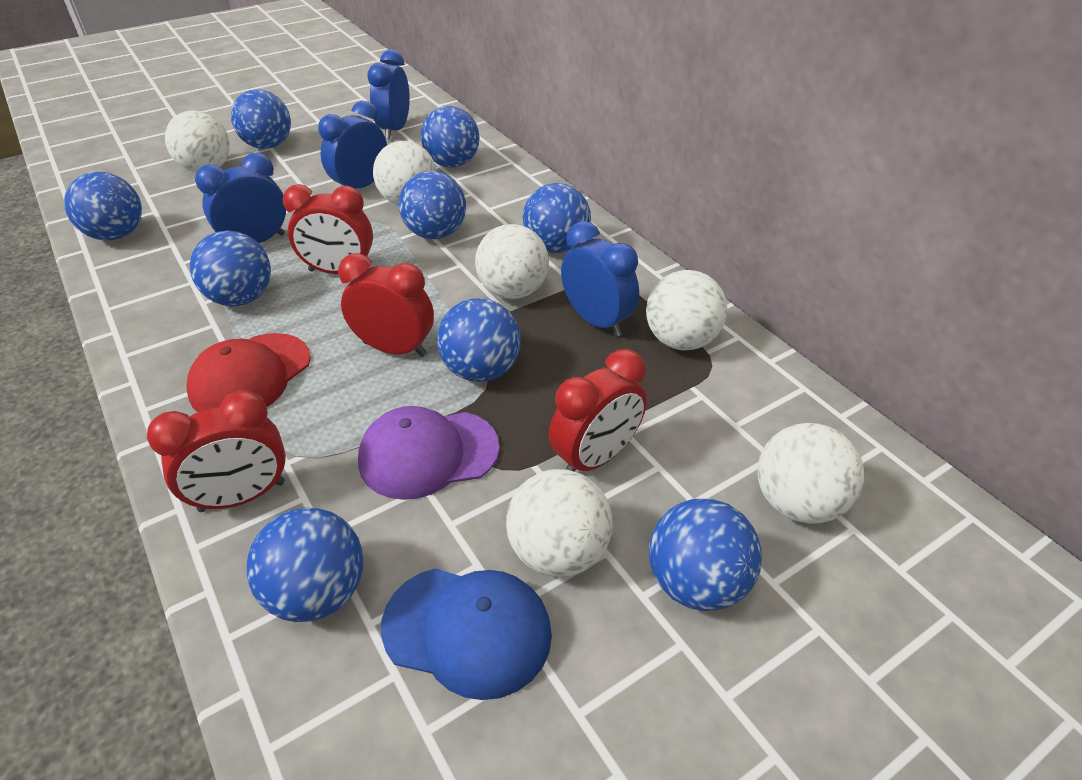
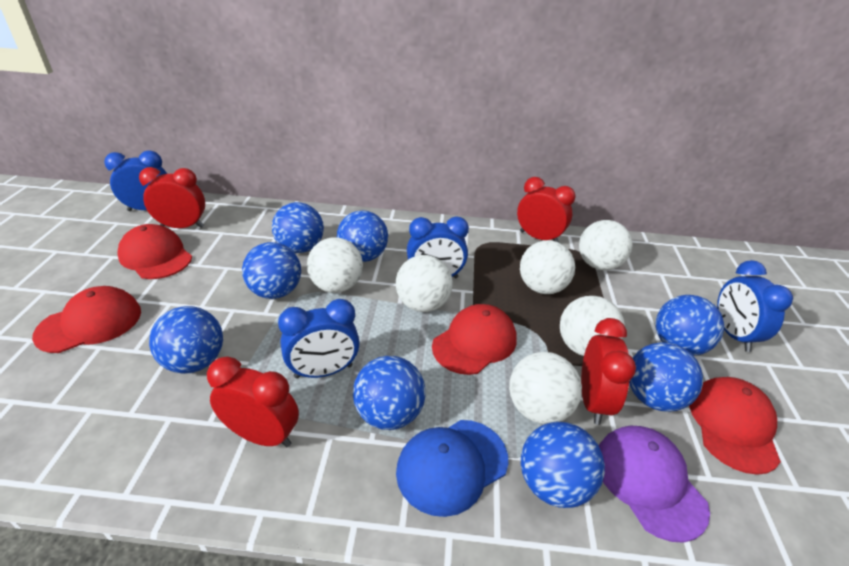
blue ball: 9 -> 8
red cap: 1 -> 4

